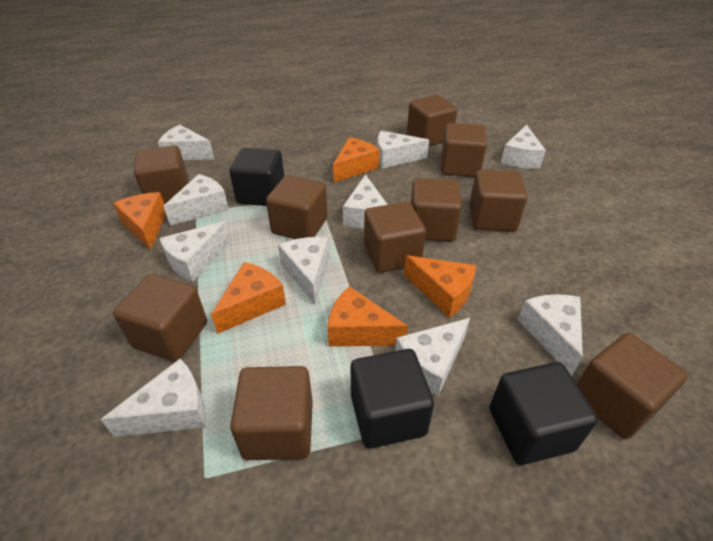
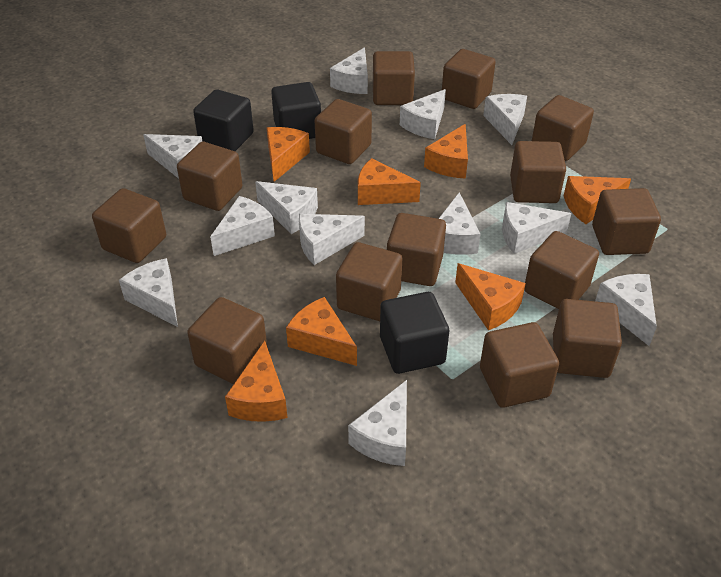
brown cube: 10 -> 14
orange cheese: 5 -> 7
white cheese: 10 -> 12

